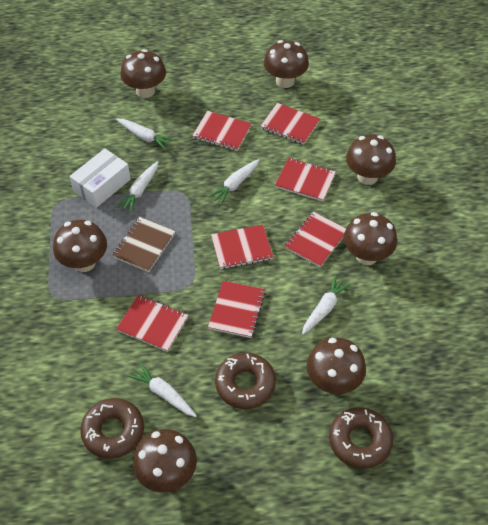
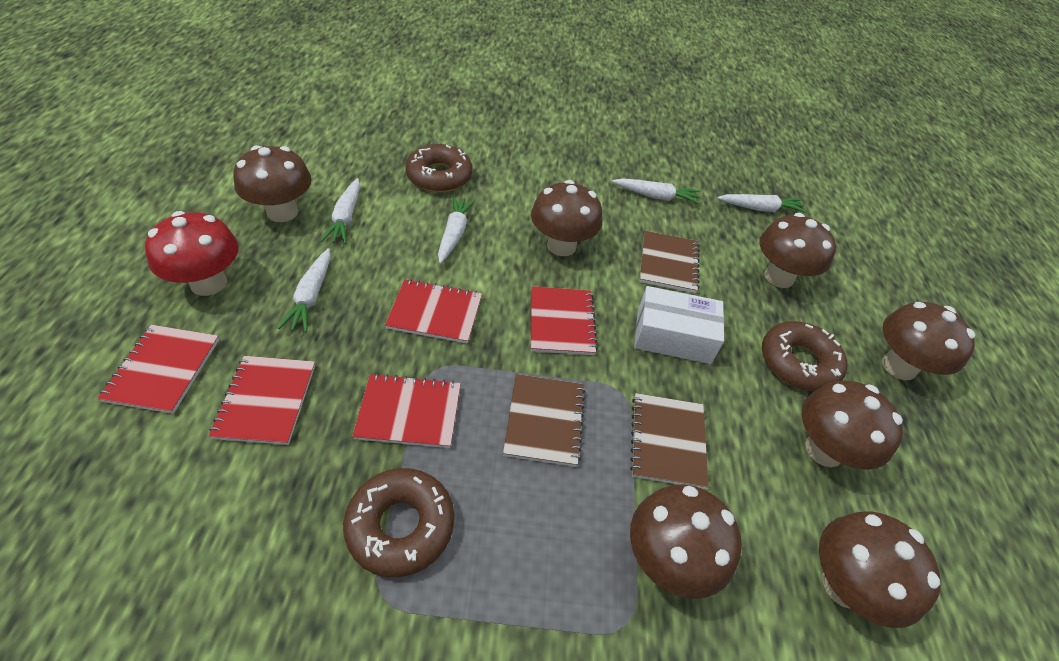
brown notebook: 1 -> 3
red mushroom: 0 -> 1
red notebook: 7 -> 5

